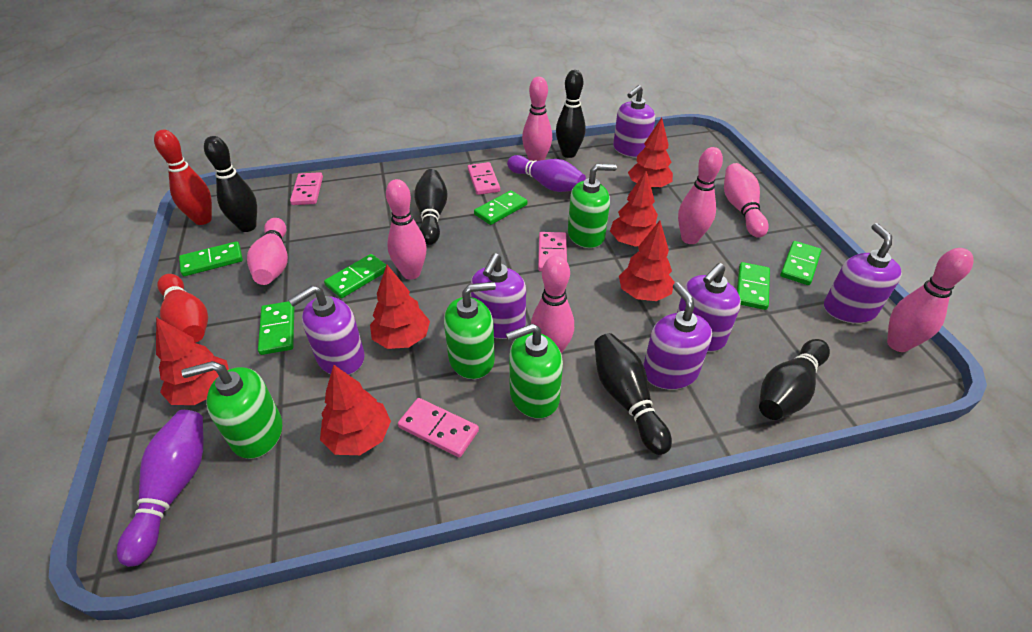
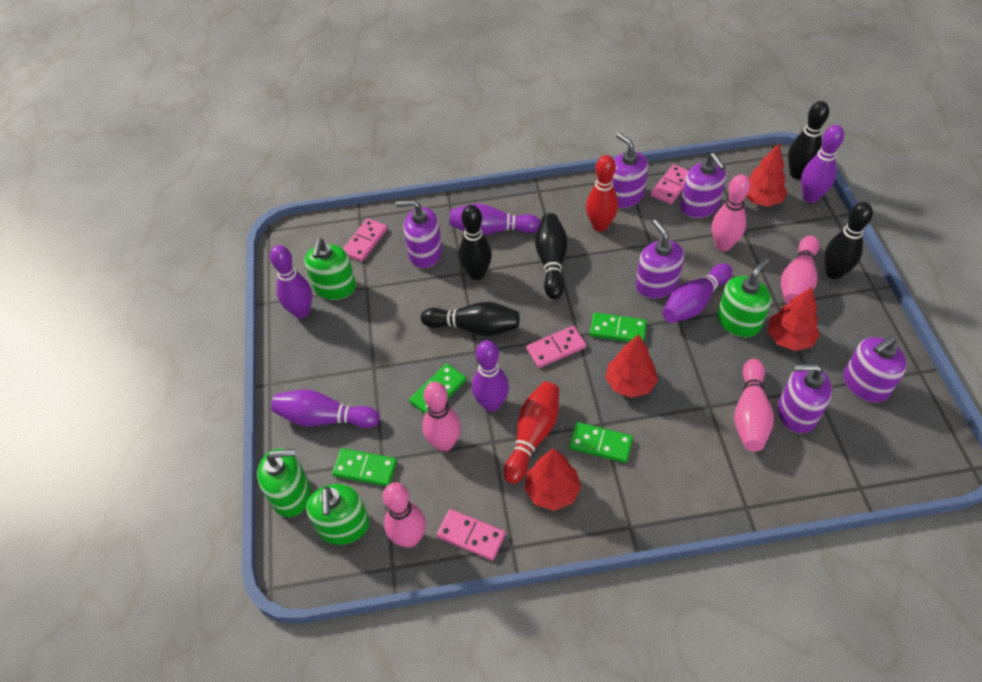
green domino: 6 -> 4
pink bowling pin: 7 -> 5
purple bowling pin: 2 -> 6
red tree: 6 -> 4

